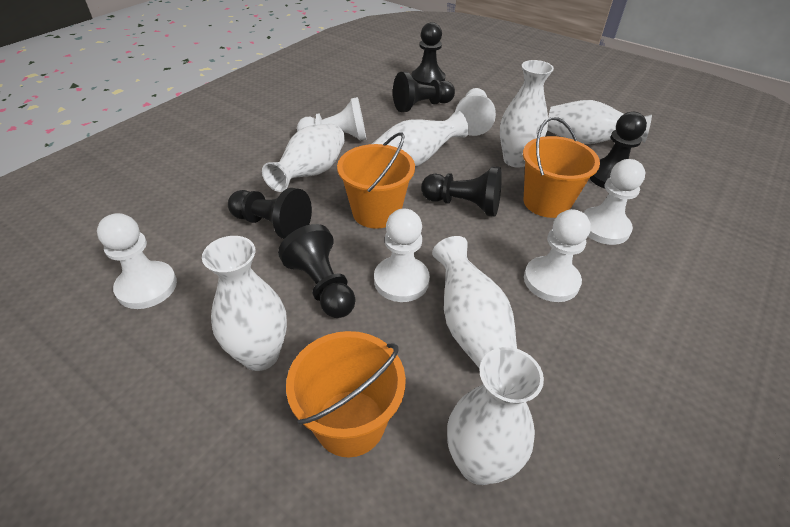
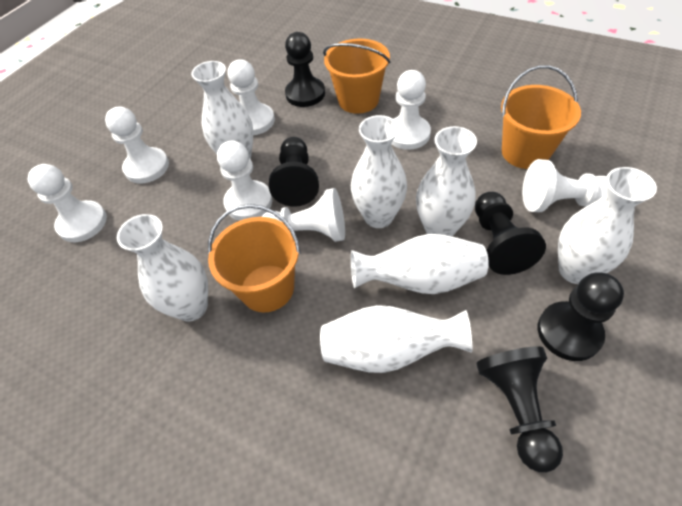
black pawn: 6 -> 5
white pawn: 6 -> 7

